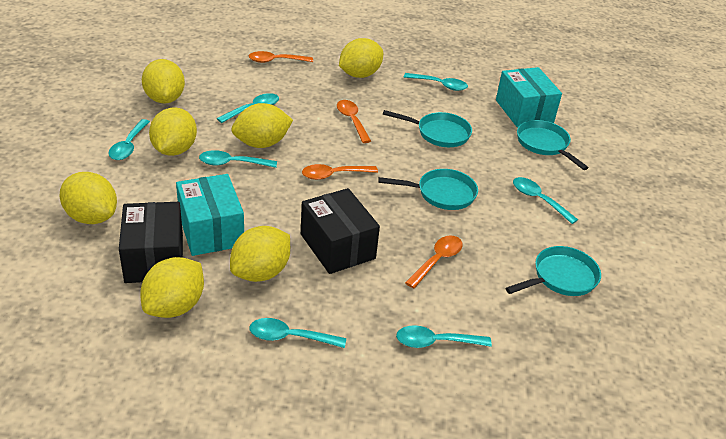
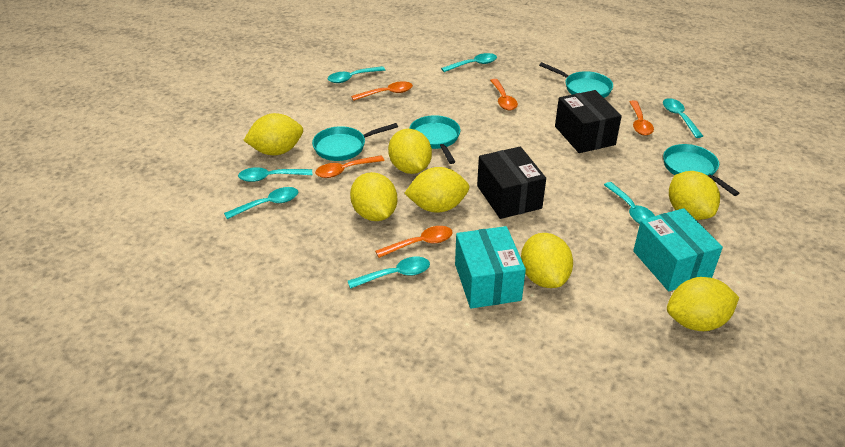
orange spoon: 4 -> 5

